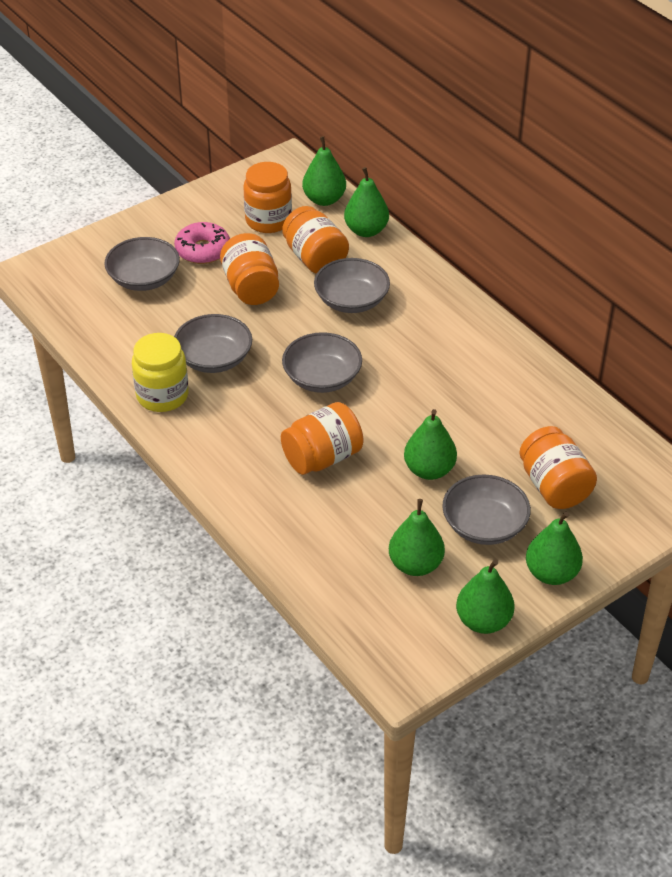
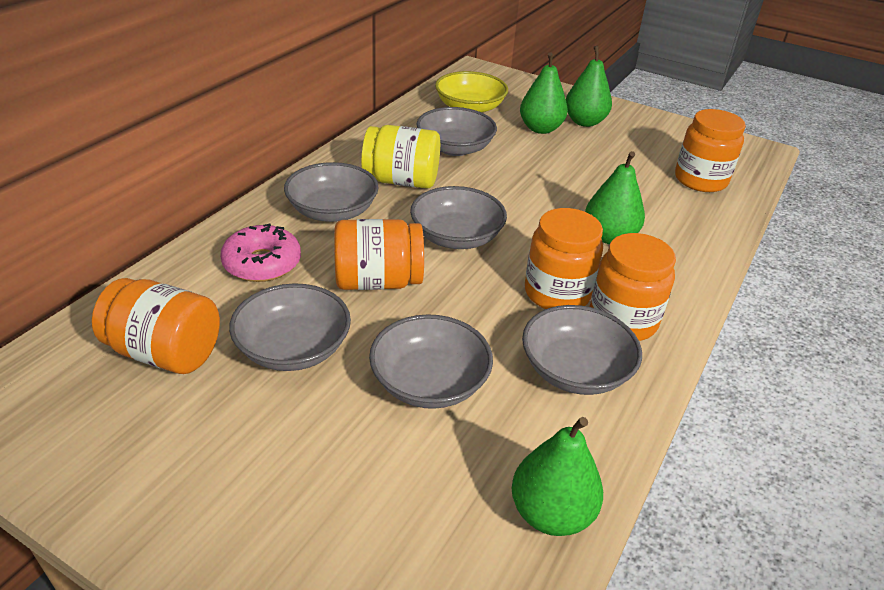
green pear: 6 -> 4
grey bowl: 5 -> 6
yellow bowl: 0 -> 1

